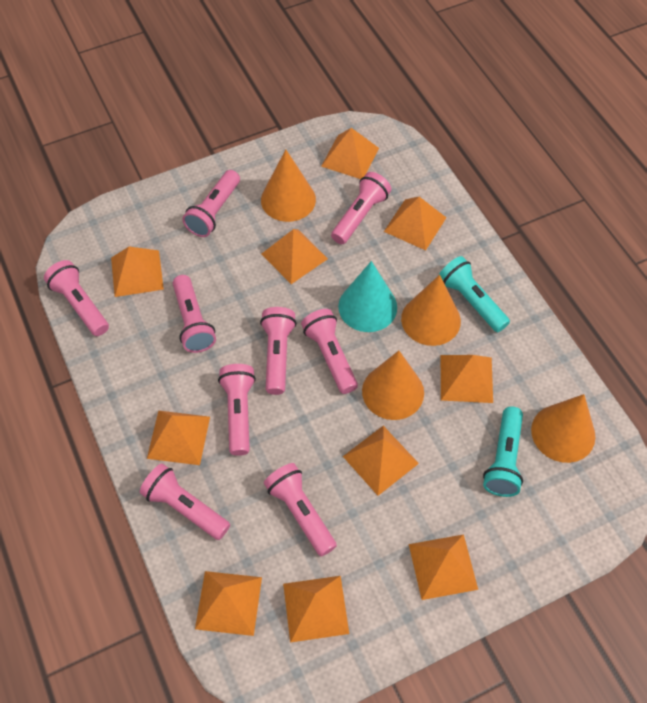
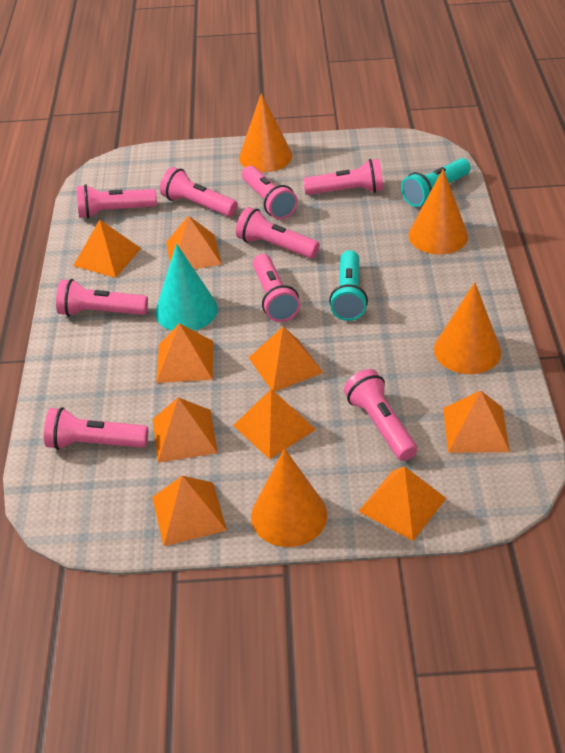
orange pyramid: 10 -> 9

